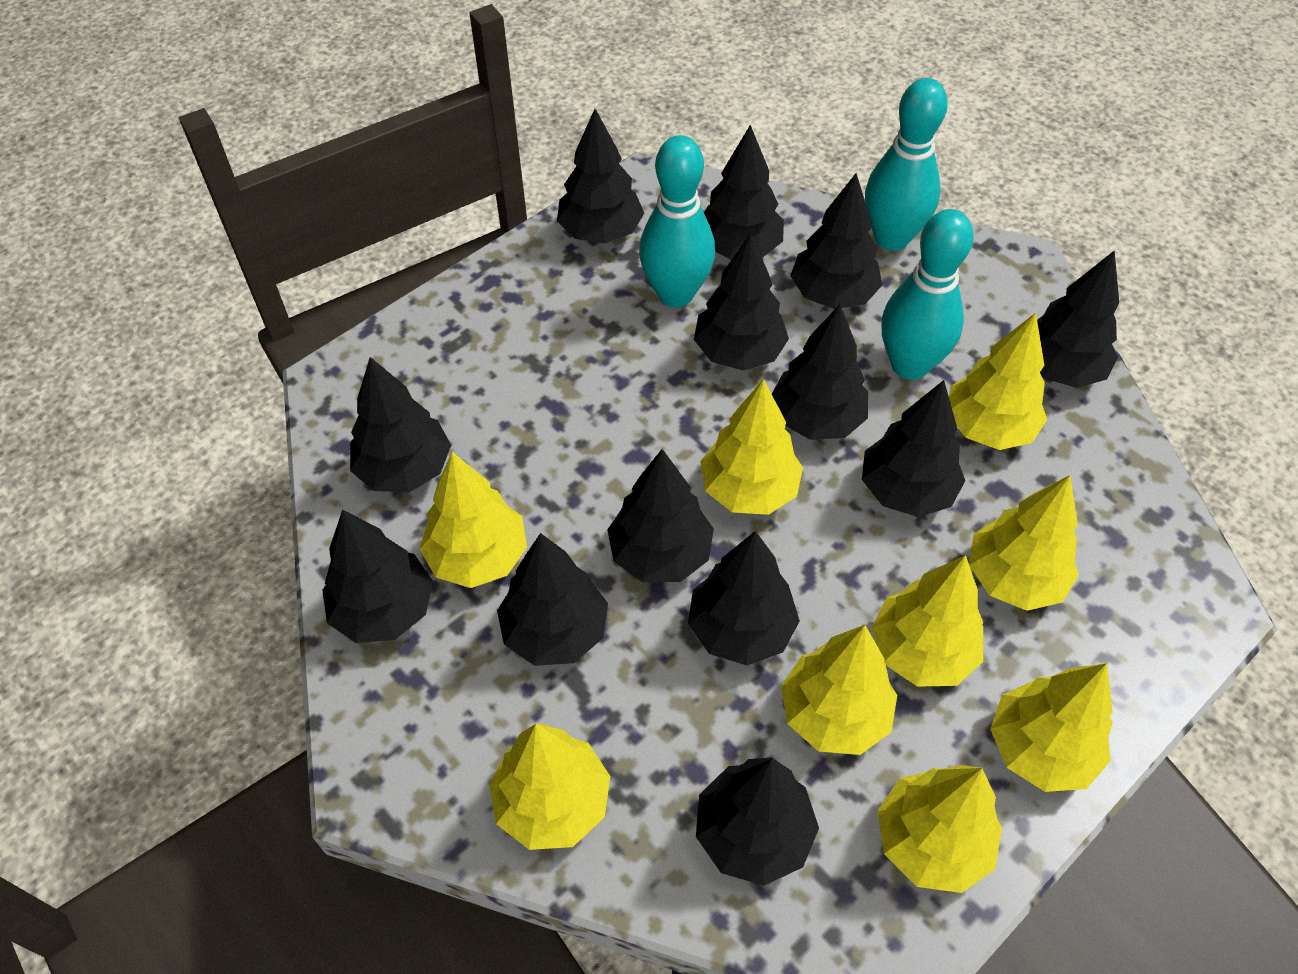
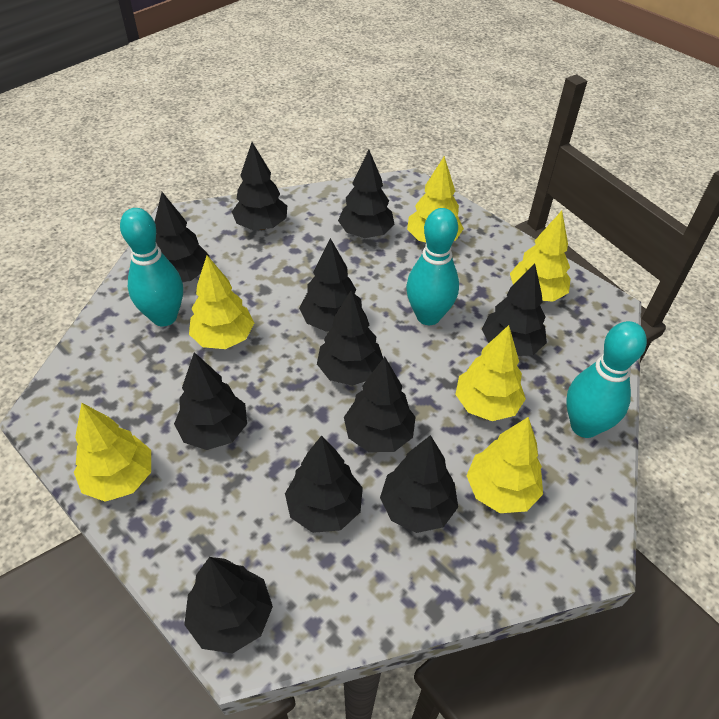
black tree: 13 -> 11
yellow tree: 9 -> 6

